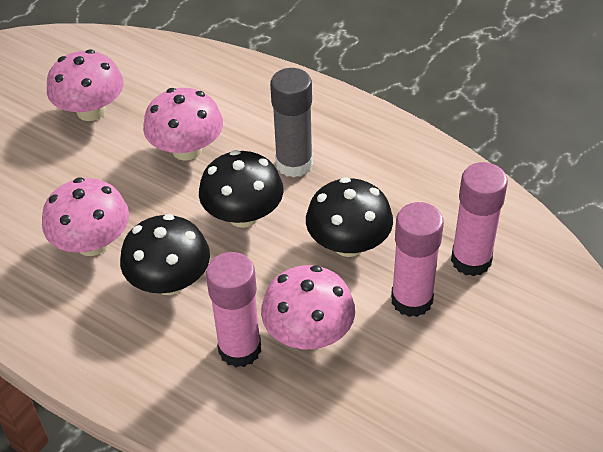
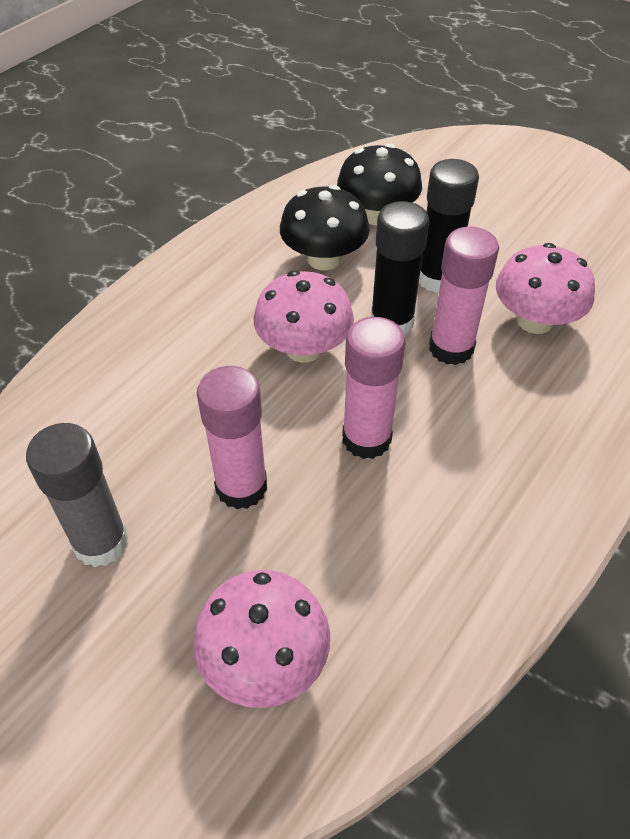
black glue stick: 0 -> 2
black mushroom: 3 -> 2
pink mushroom: 4 -> 3

